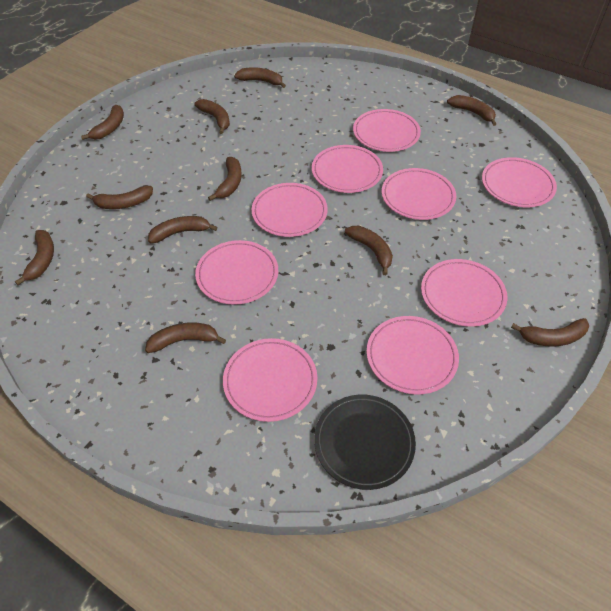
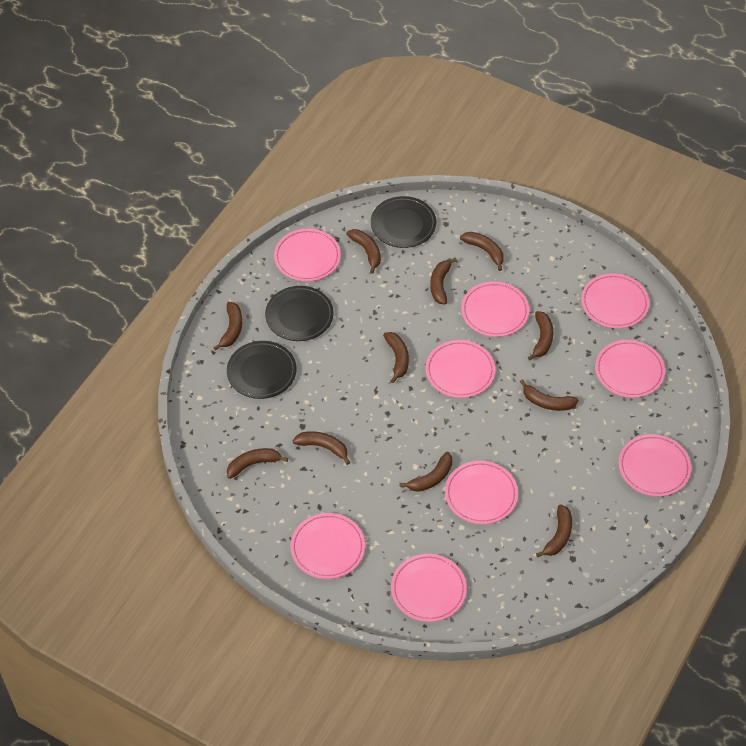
black plate: 1 -> 3

